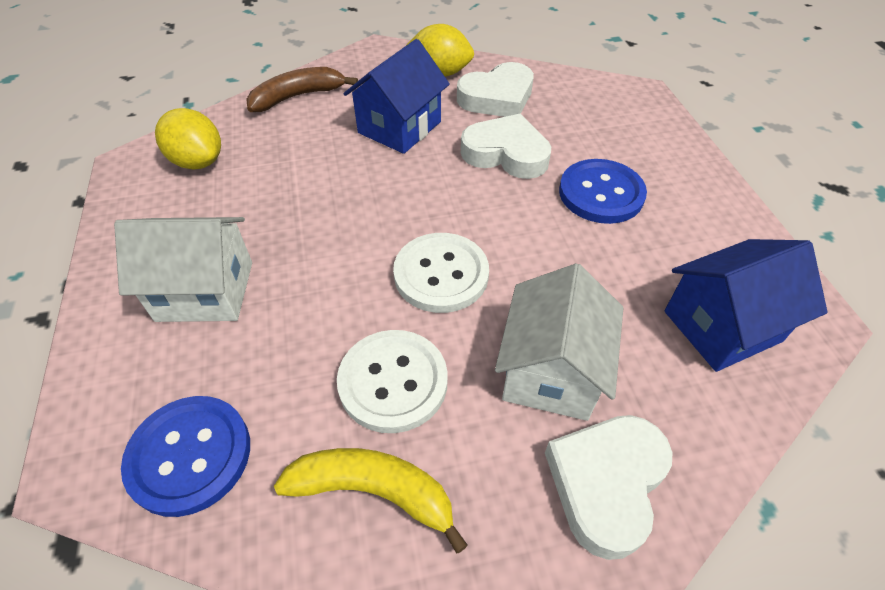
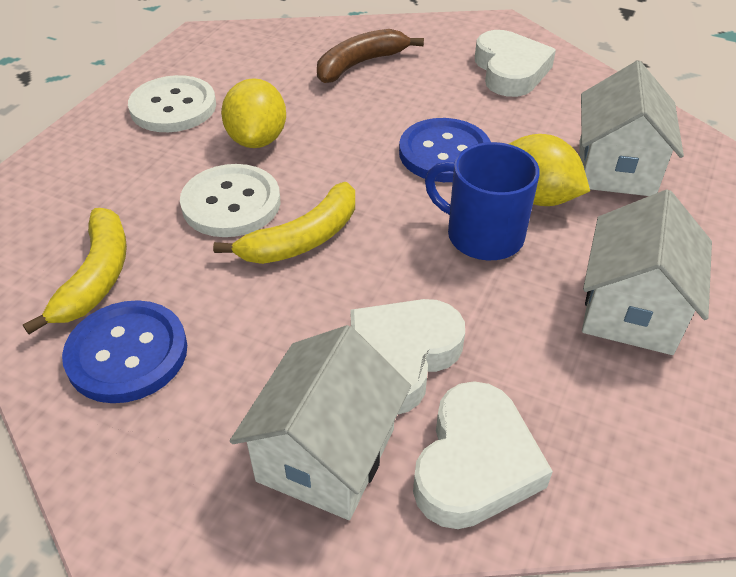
blue house: 2 -> 0
blue mug: 0 -> 1
white house: 2 -> 3
yellow banana: 1 -> 2

